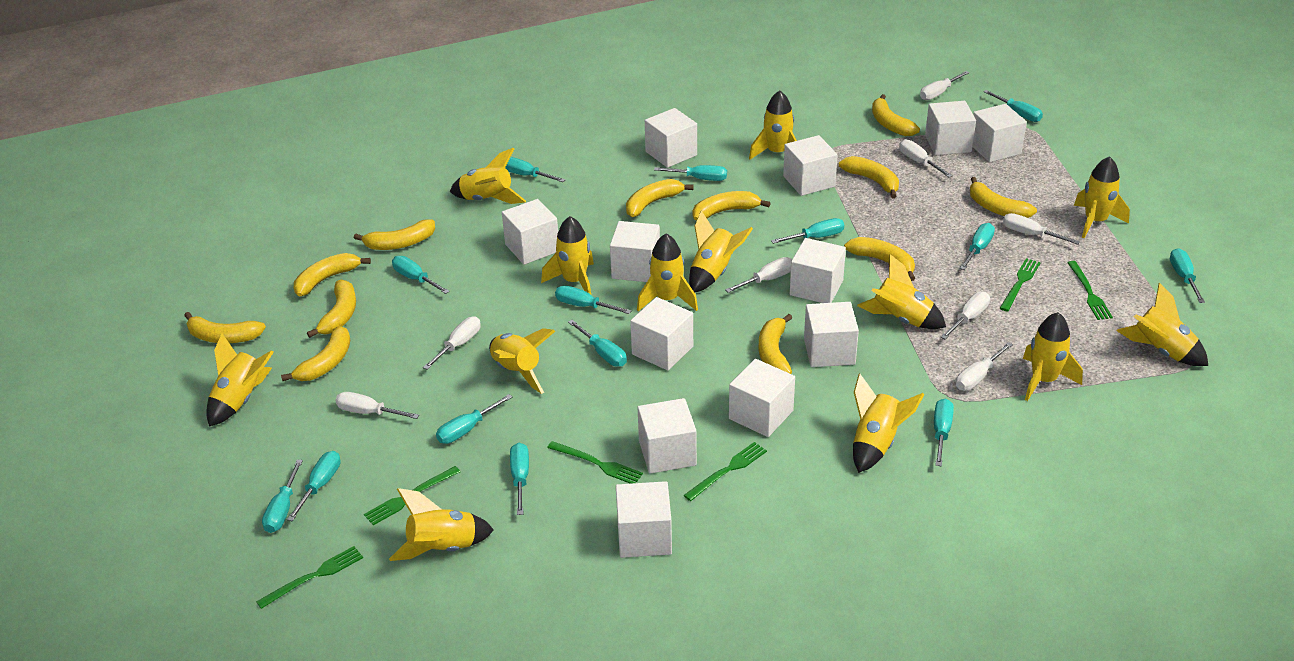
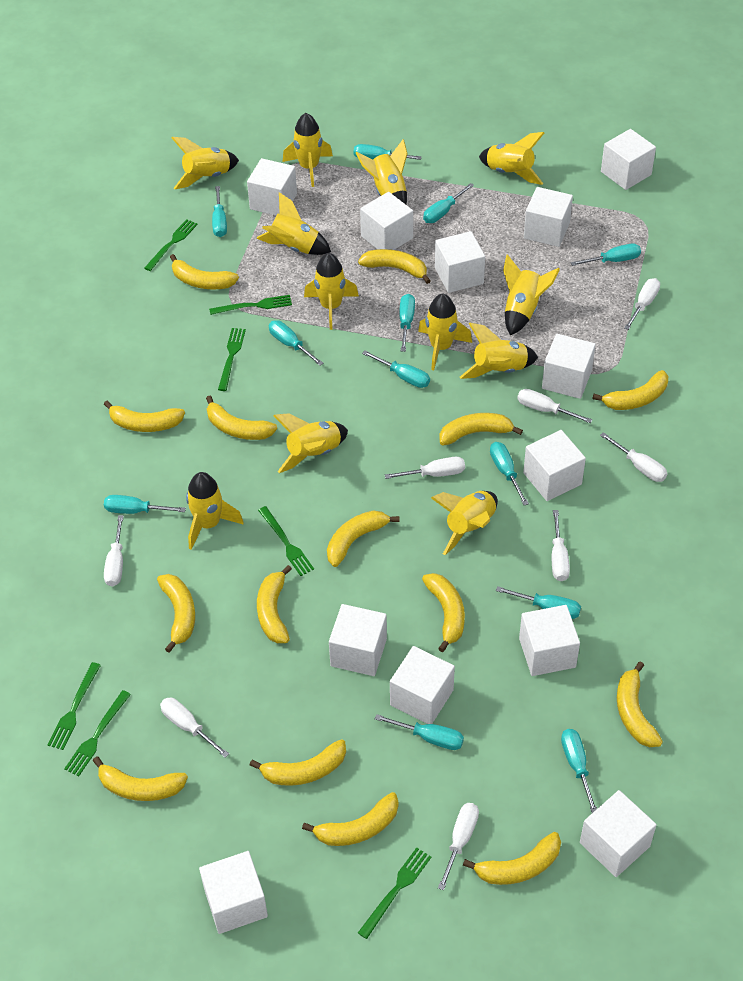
green fork: 6 -> 7
turquoise screwdriver: 14 -> 12
yellow banana: 12 -> 15
yellow rocket: 13 -> 12

